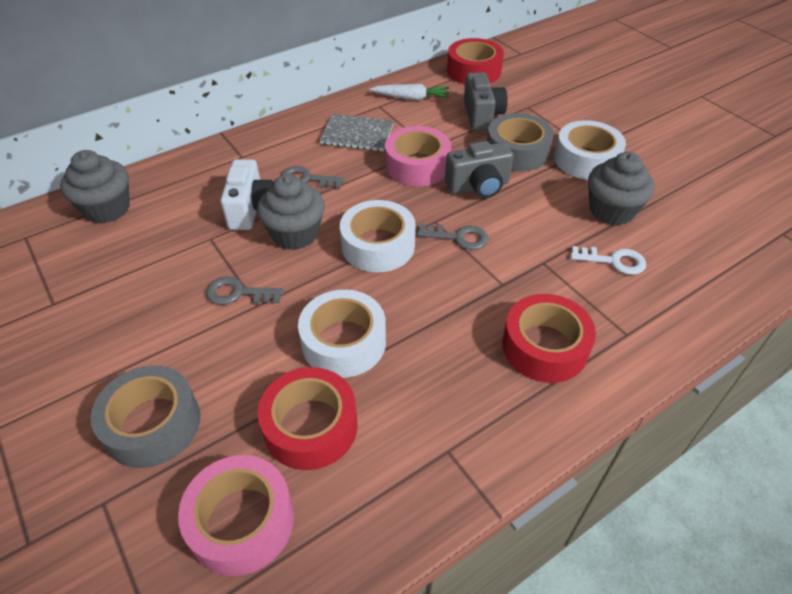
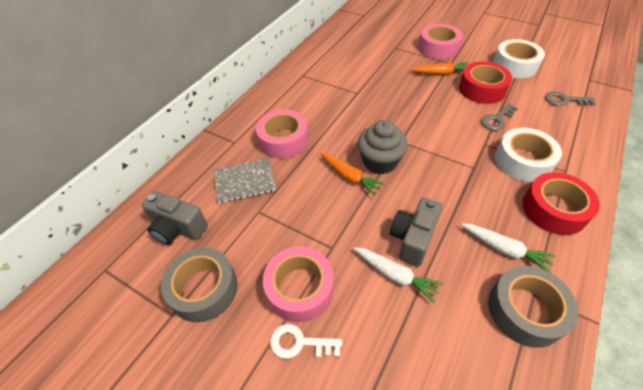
grey cupcake: 3 -> 1
grey key: 3 -> 2
orange carrot: 0 -> 2
pink tape: 2 -> 3
red tape: 3 -> 2
white camera: 1 -> 0
white carrot: 1 -> 2
white tape: 3 -> 2

